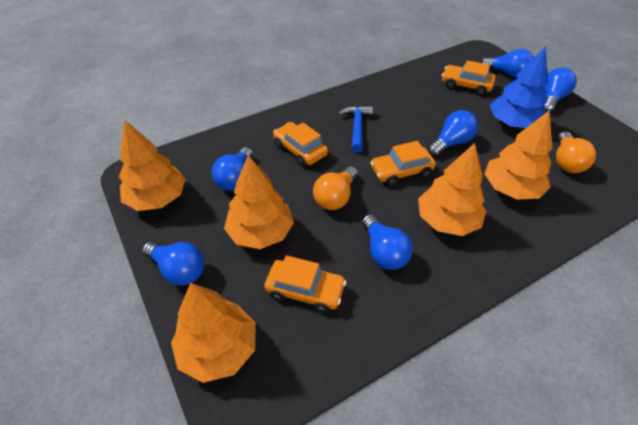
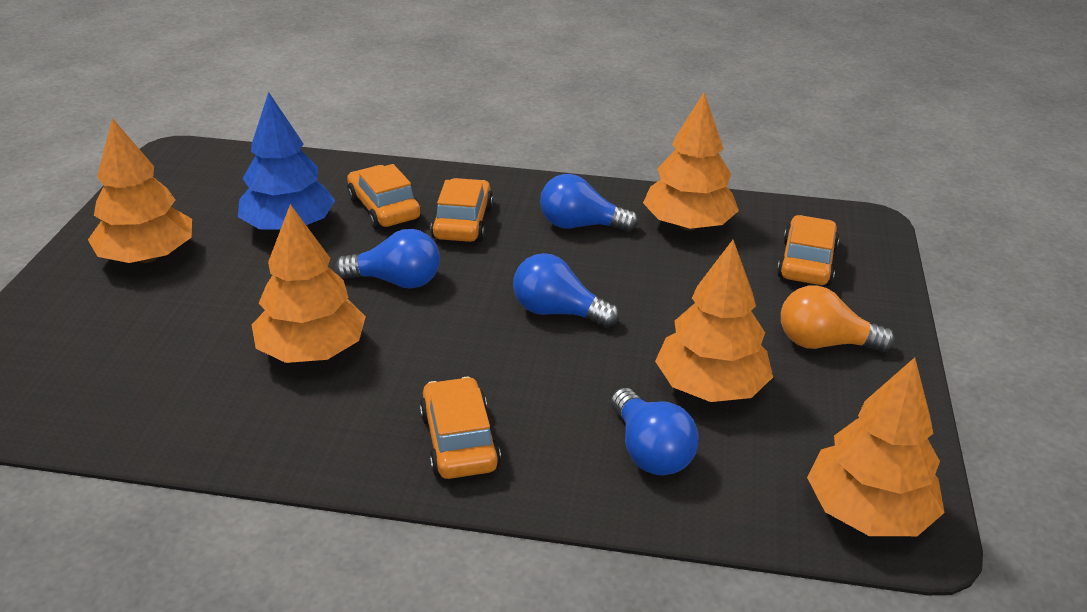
blue hammer: 1 -> 0
blue light bulb: 6 -> 4
orange light bulb: 2 -> 1

